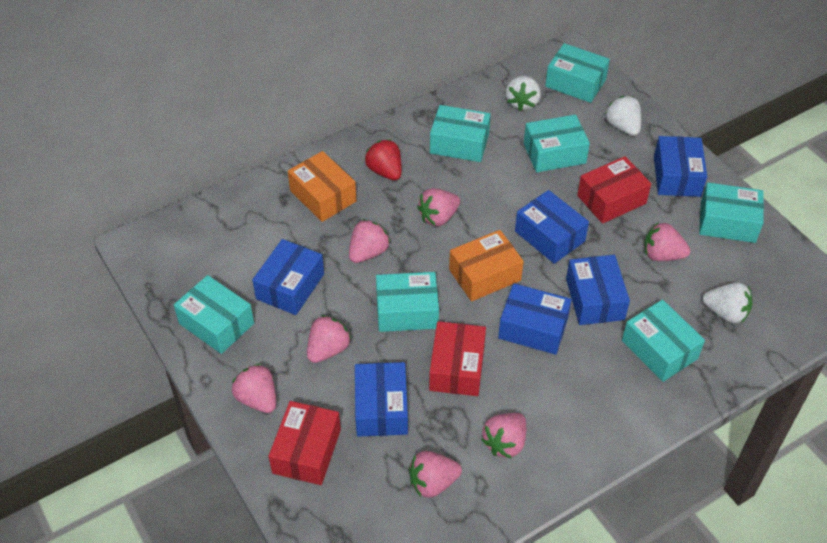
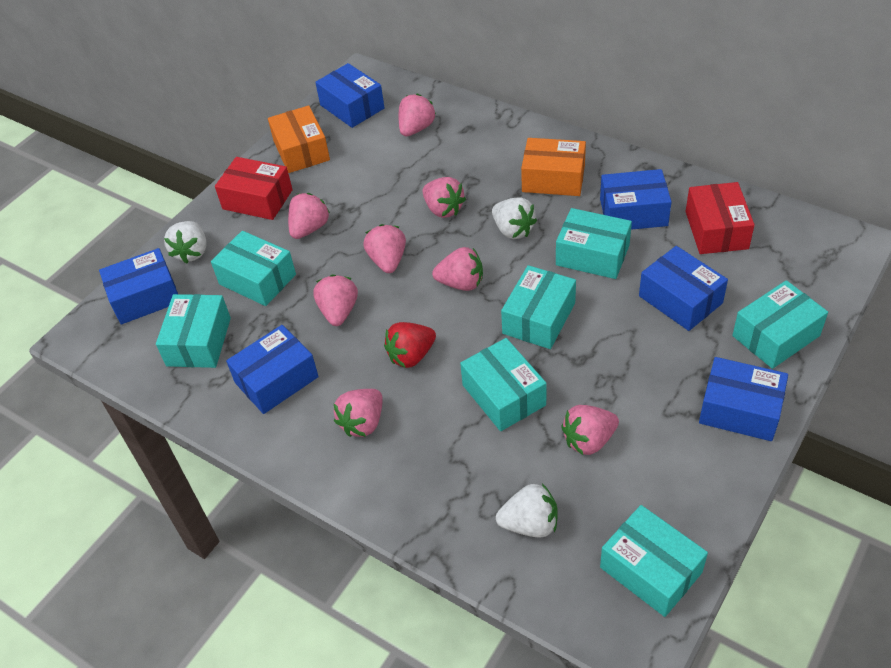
pink strawberry: 7 -> 8
red box: 3 -> 2

